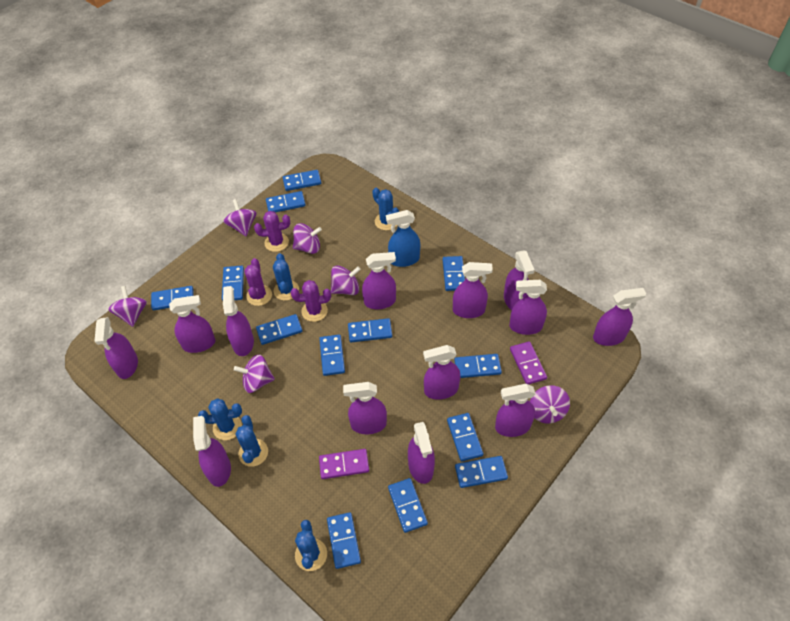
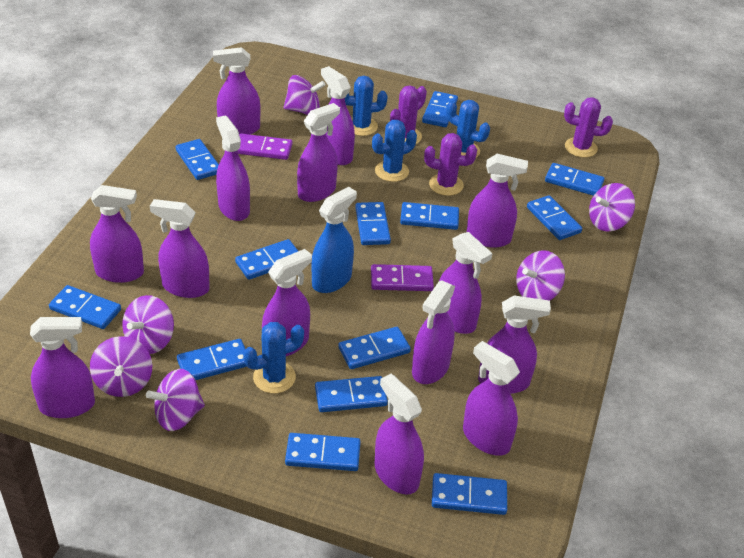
blue cactus: 5 -> 4
purple spray bottle: 13 -> 14

